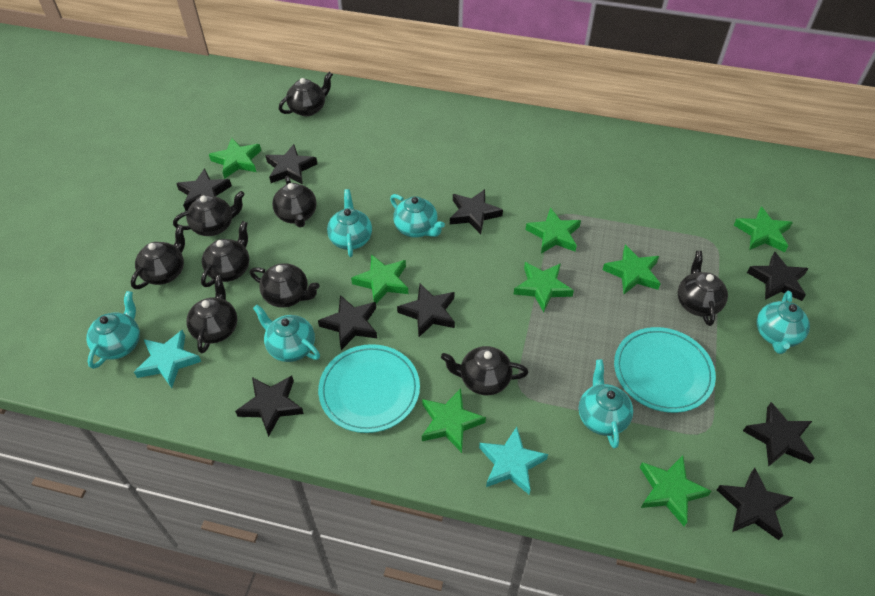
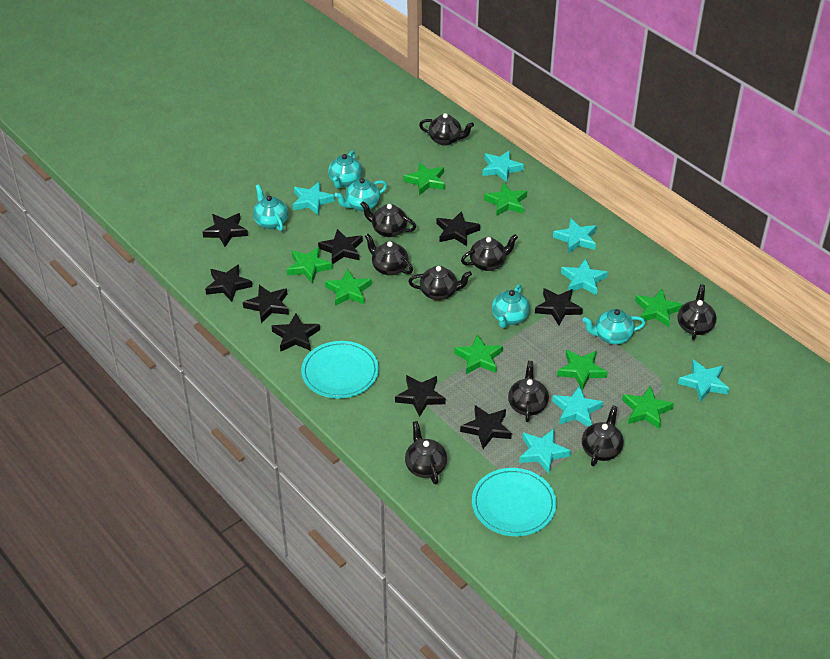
turquoise star: 2 -> 7
turquoise teapot: 6 -> 5

